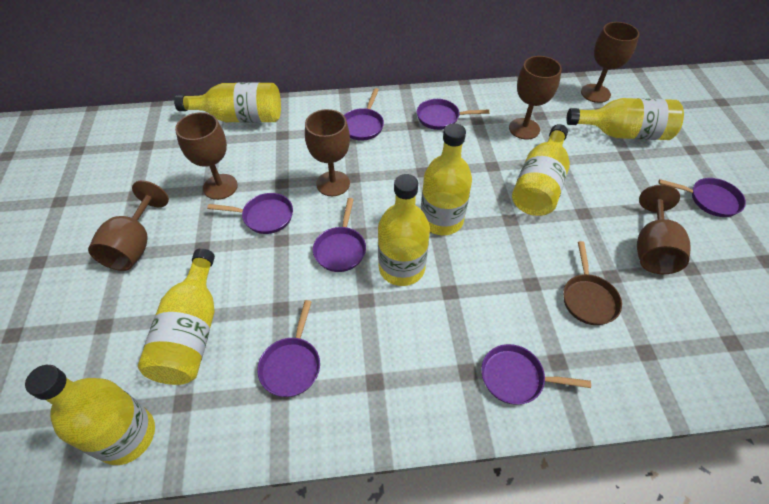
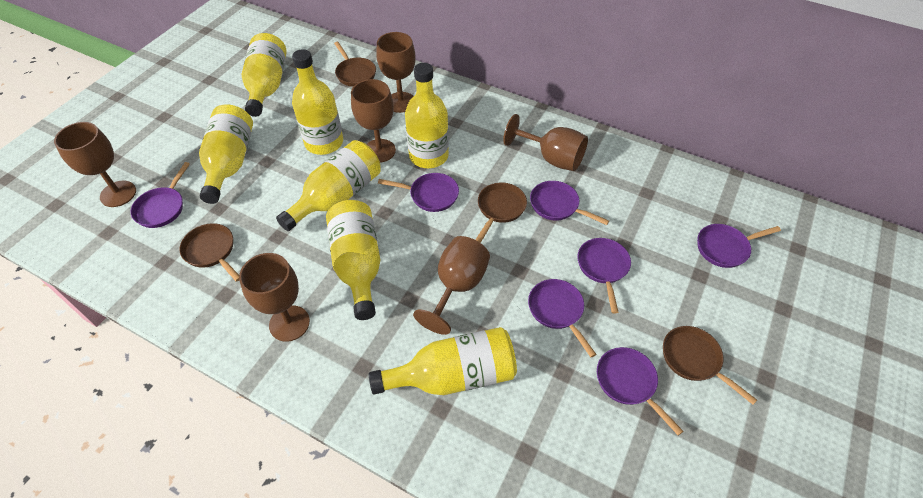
brown pan: 1 -> 4

